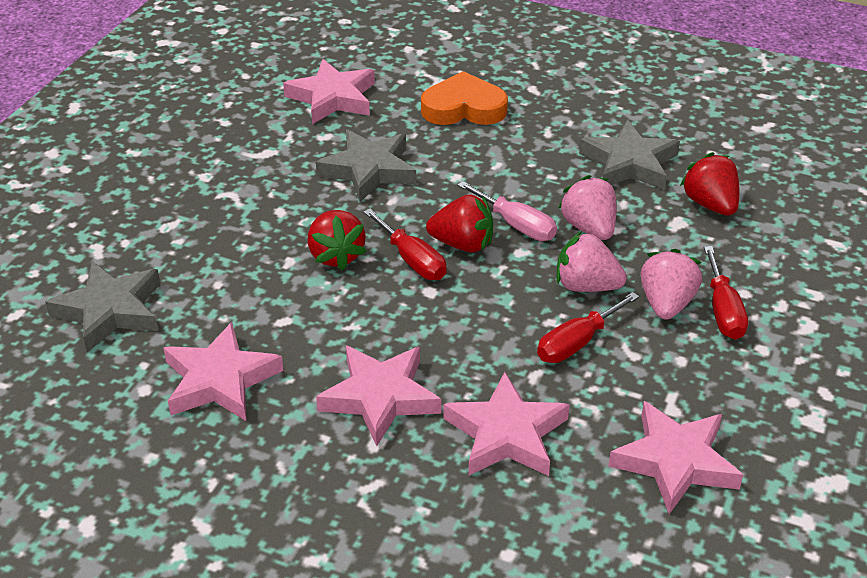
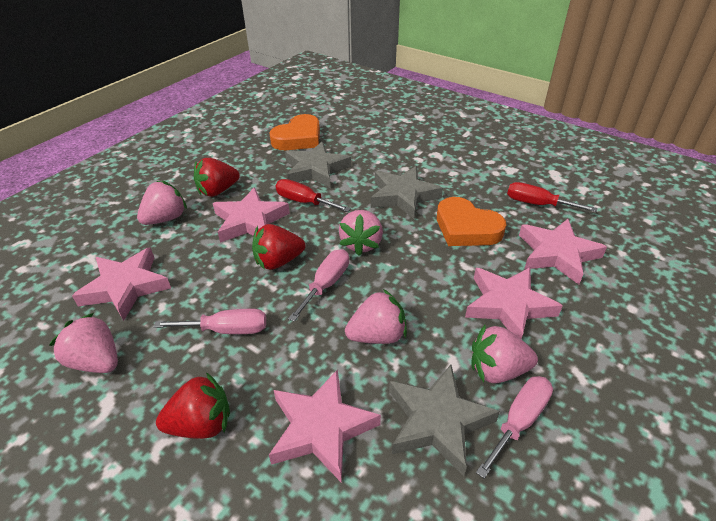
orange heart: 1 -> 2
pink screwdriver: 1 -> 3
pink strawberry: 3 -> 5
red screwdriver: 3 -> 2

